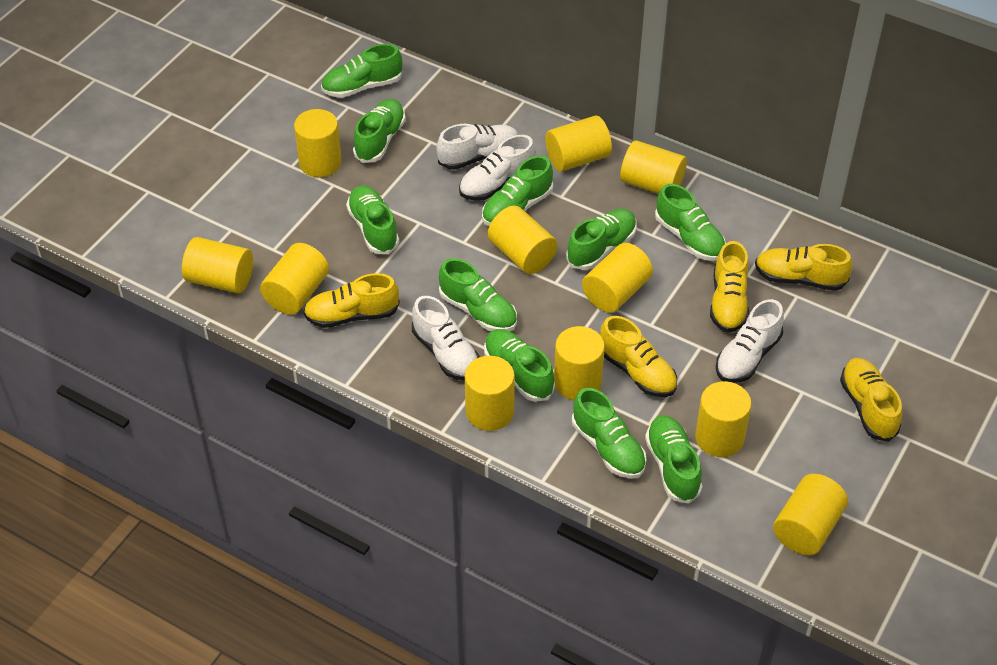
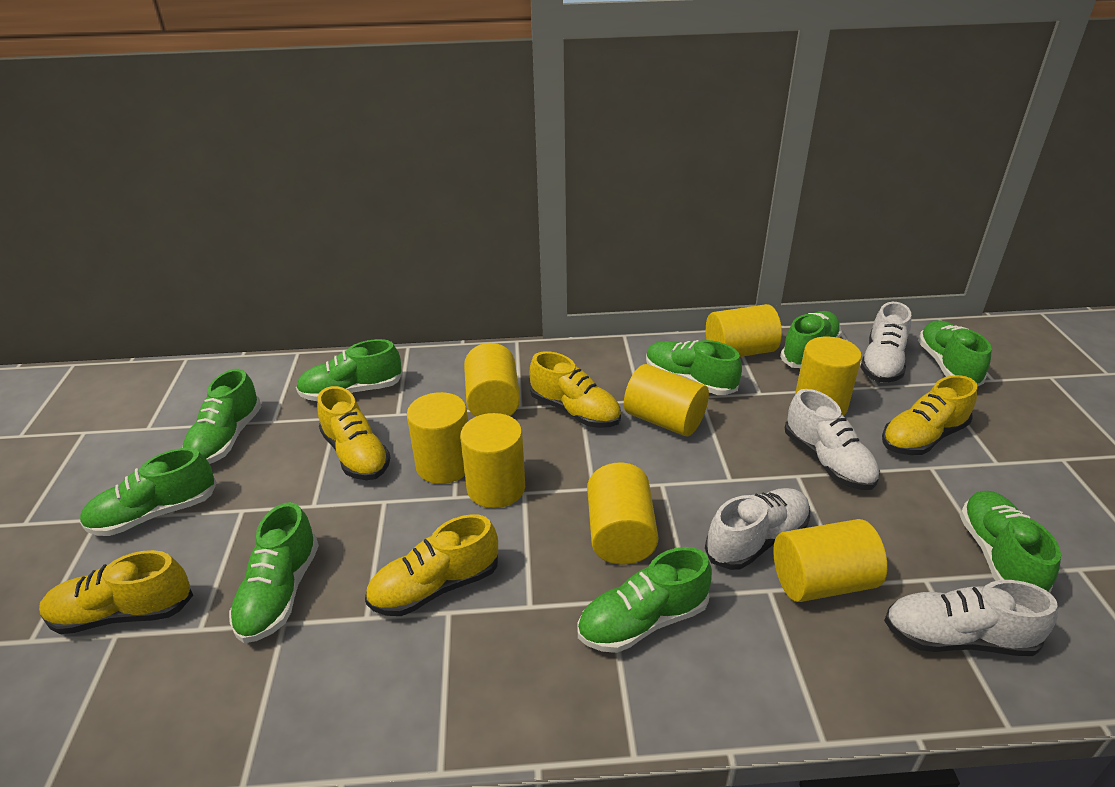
green shoe: 10 -> 9
yellow cylinder: 11 -> 8

